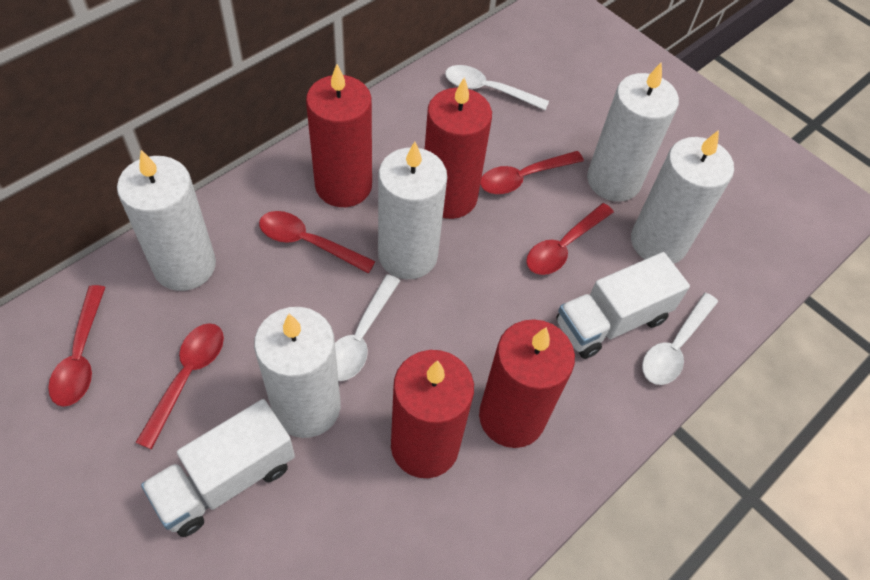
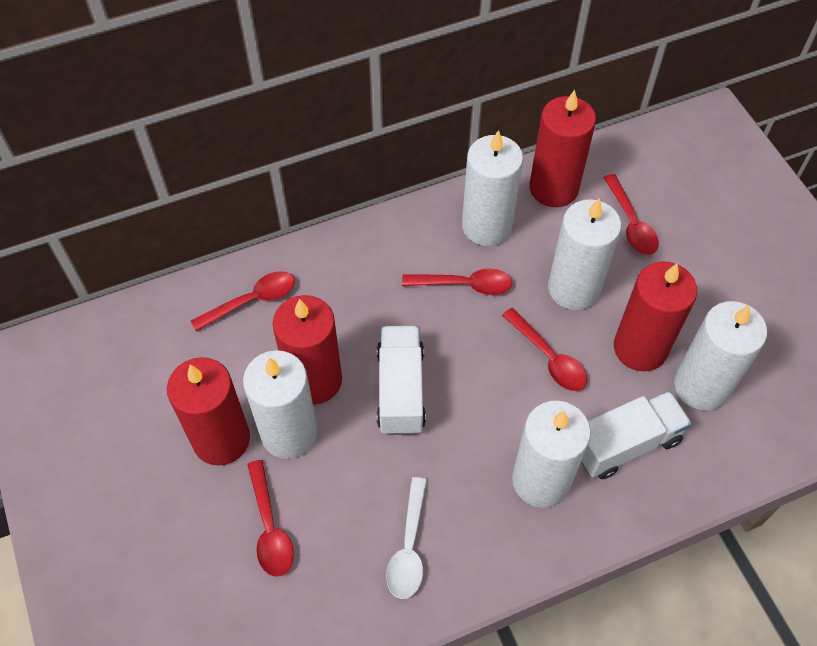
white spoon: 3 -> 1

